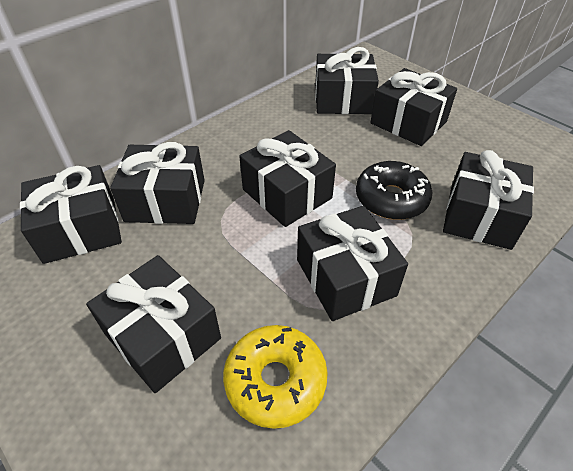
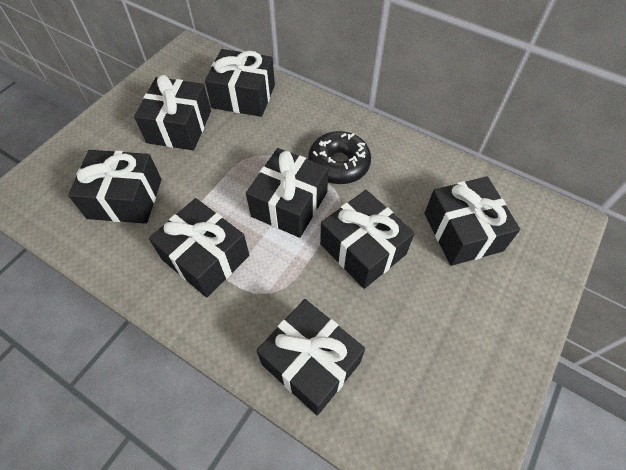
yellow donut: 1 -> 0

